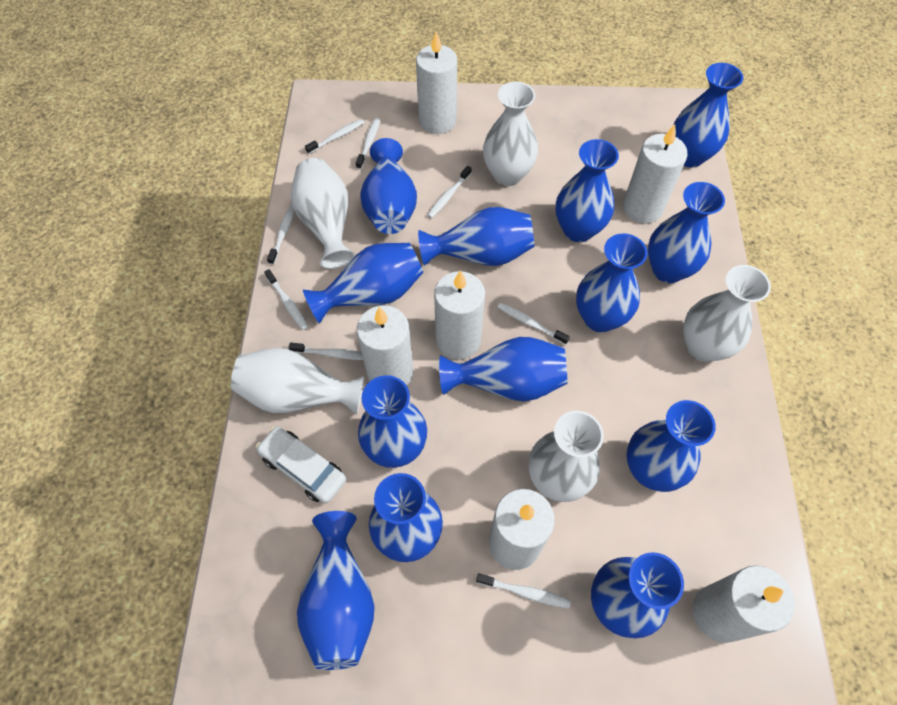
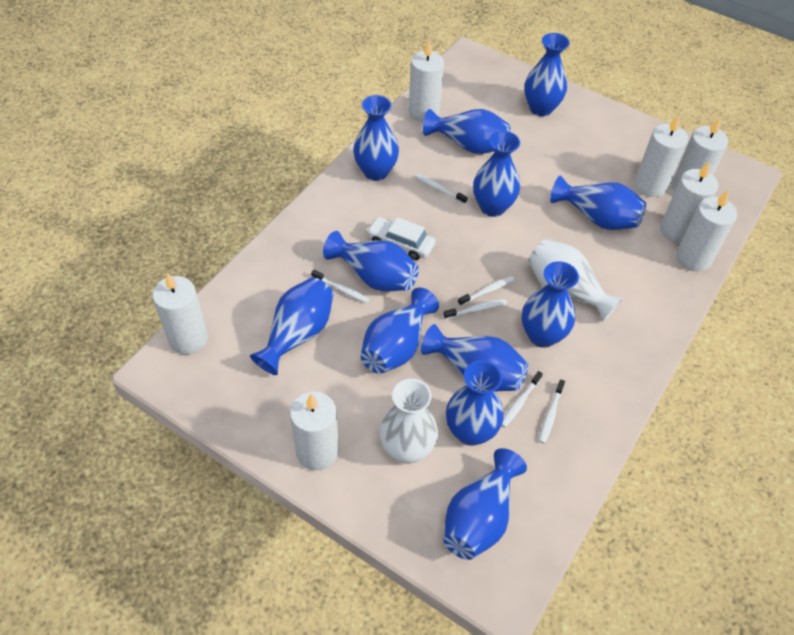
blue vase: 13 -> 12
white candle: 6 -> 7
white toothbrush: 8 -> 6
white vase: 5 -> 2

